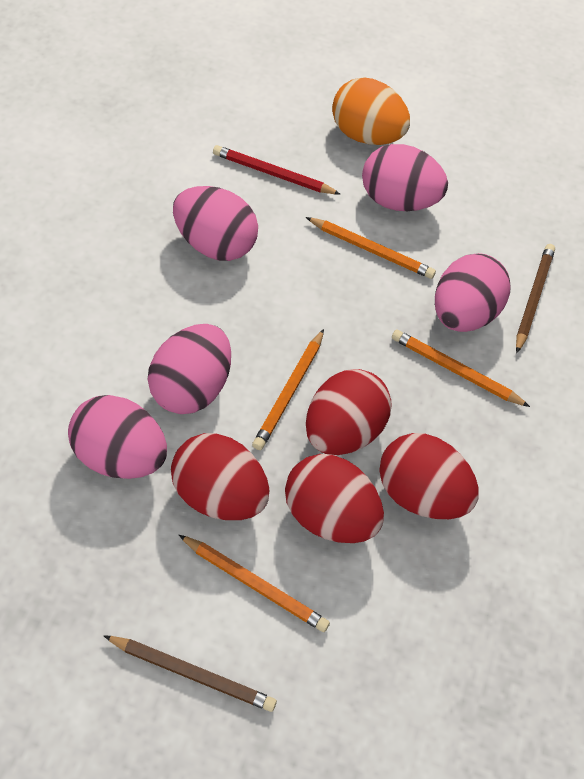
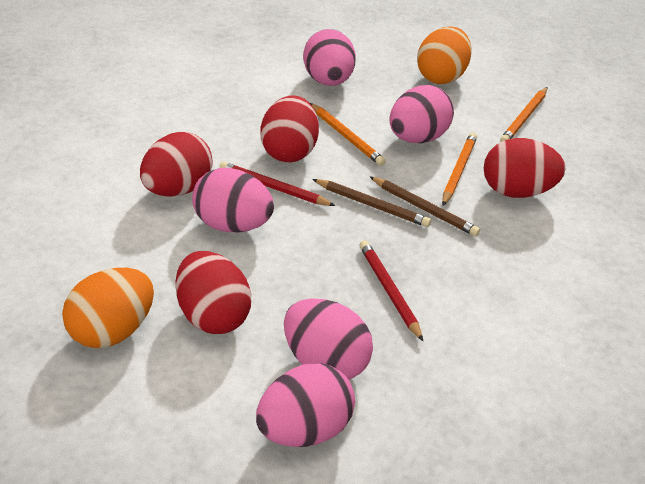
orange egg: 1 -> 2
orange pencil: 4 -> 3
red pencil: 1 -> 2

